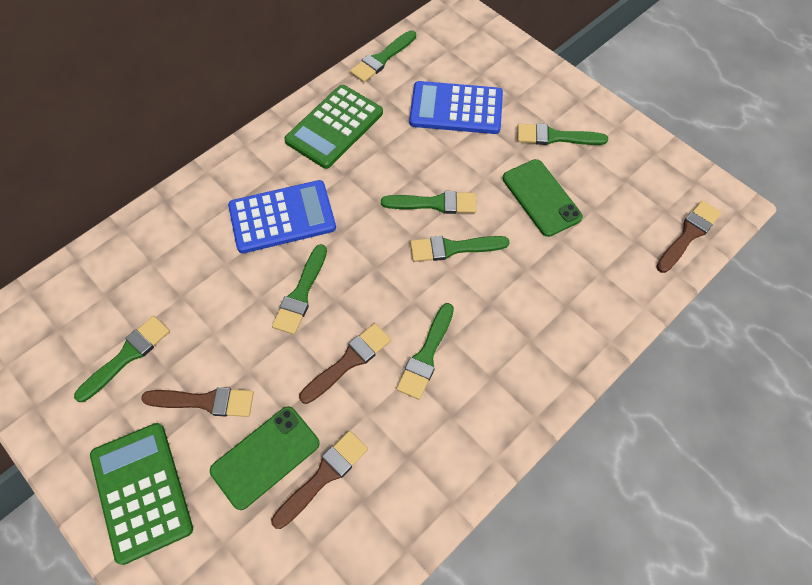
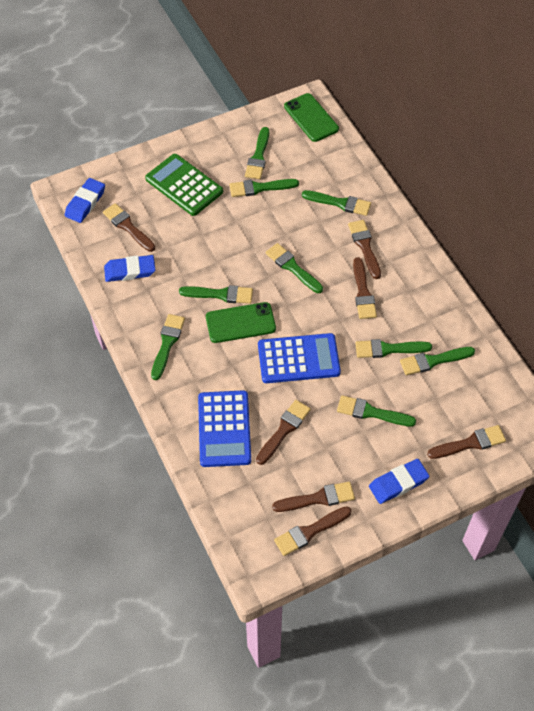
blue eraser: 0 -> 3
brown brush: 4 -> 7
green brush: 7 -> 9
green calculator: 2 -> 1

